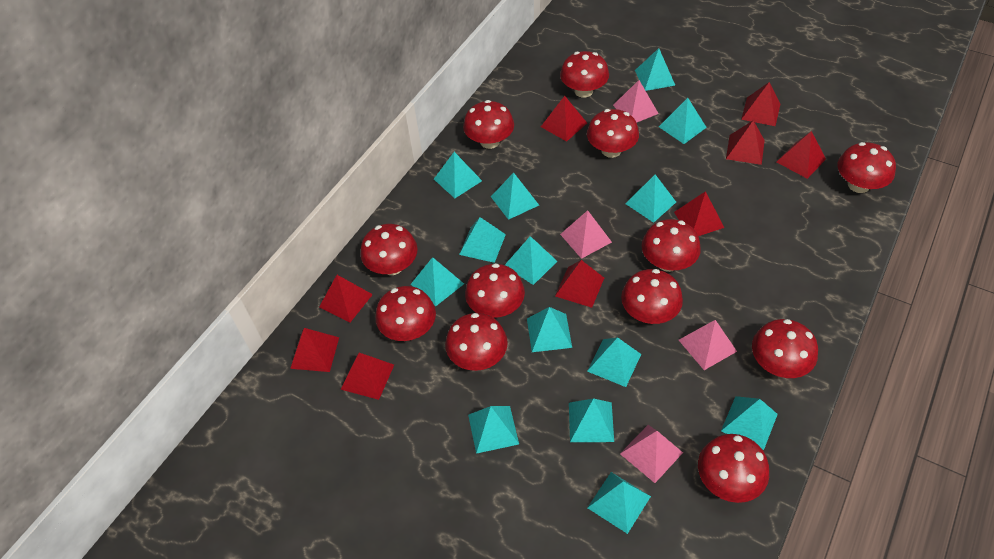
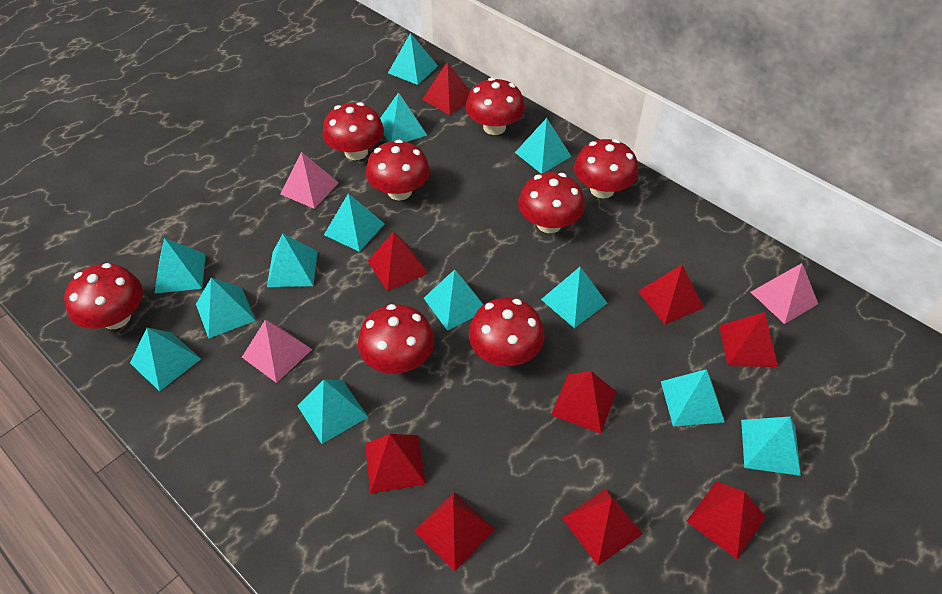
pink pyramid: 4 -> 3
red mushroom: 12 -> 8
turquoise pyramid: 14 -> 13

